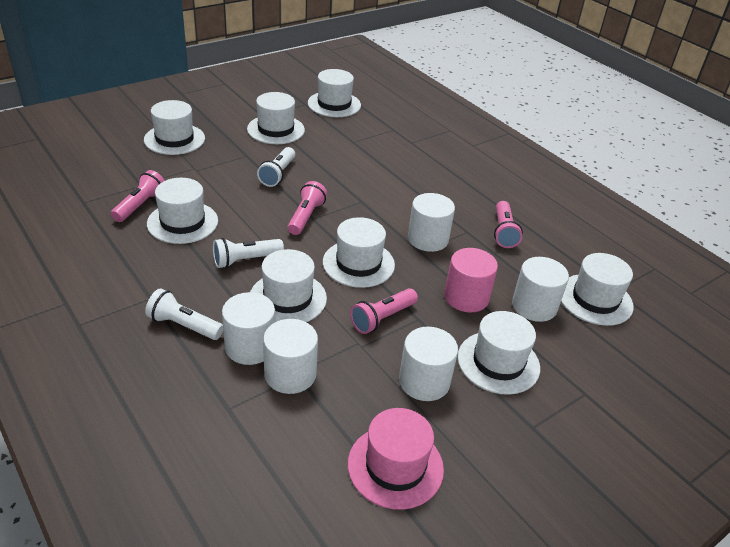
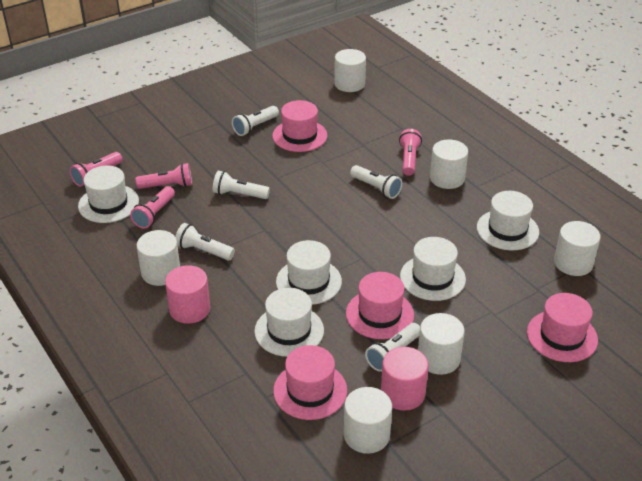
pink cylinder: 1 -> 2
pink hat: 1 -> 4
white cylinder: 5 -> 6
white flashlight: 3 -> 5
white hat: 8 -> 5

